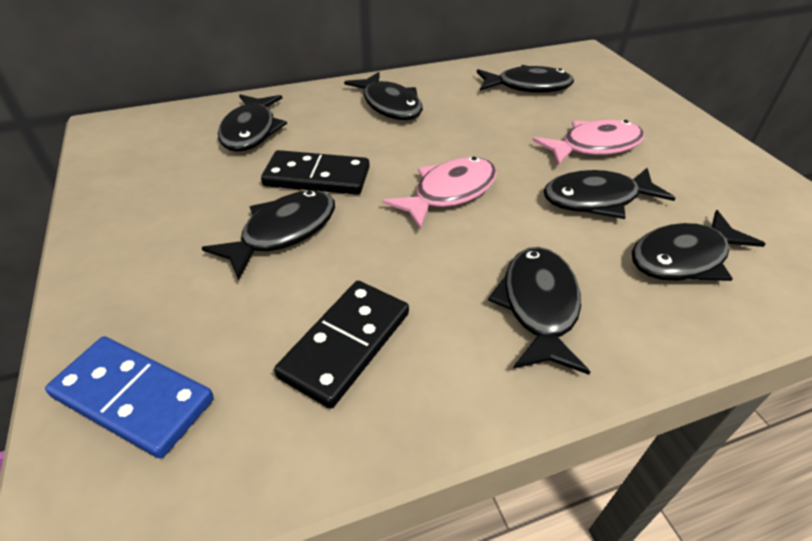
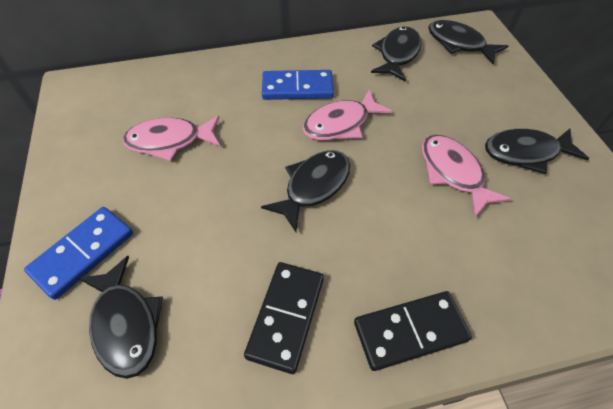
black fish: 7 -> 5
blue domino: 1 -> 2
pink fish: 2 -> 3

